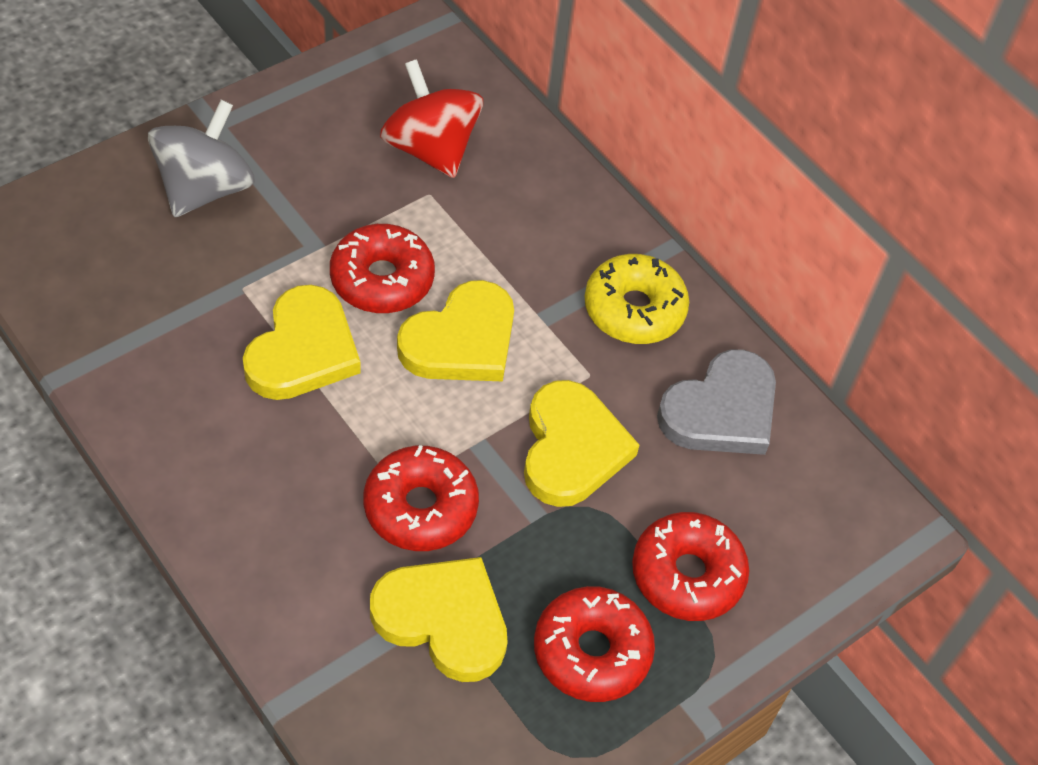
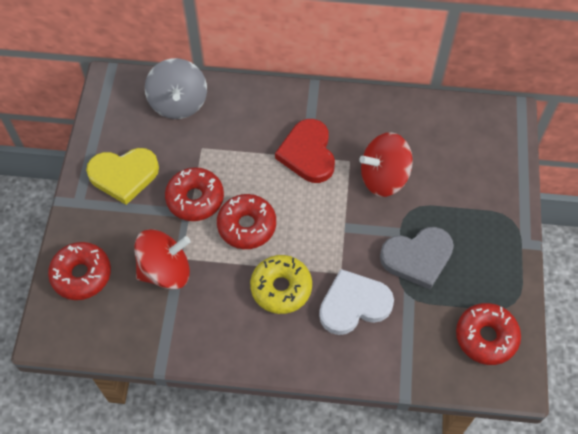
red heart: 0 -> 1
red spinning top: 1 -> 2
white heart: 0 -> 1
yellow heart: 4 -> 1

